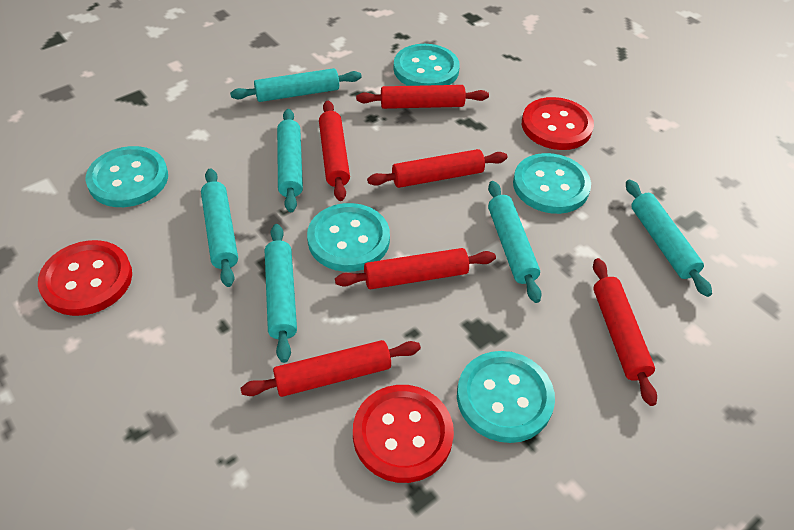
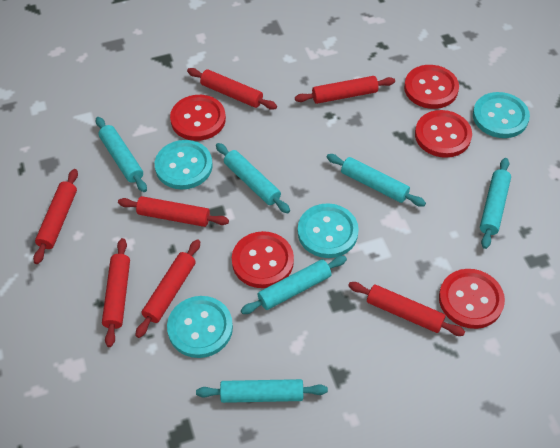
red button: 3 -> 5
red rolling pin: 6 -> 7
turquoise button: 5 -> 4

